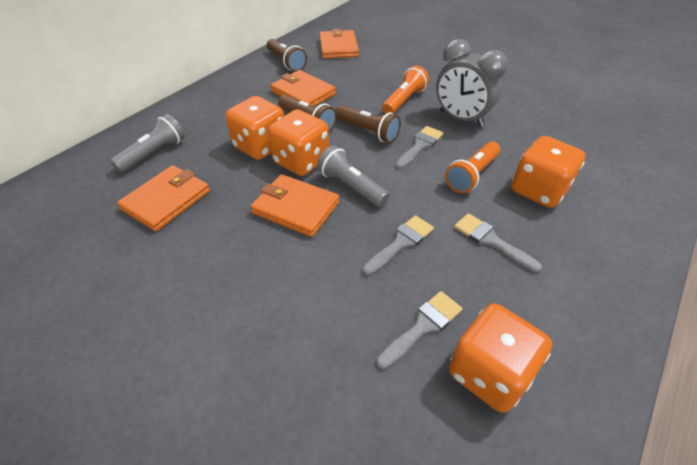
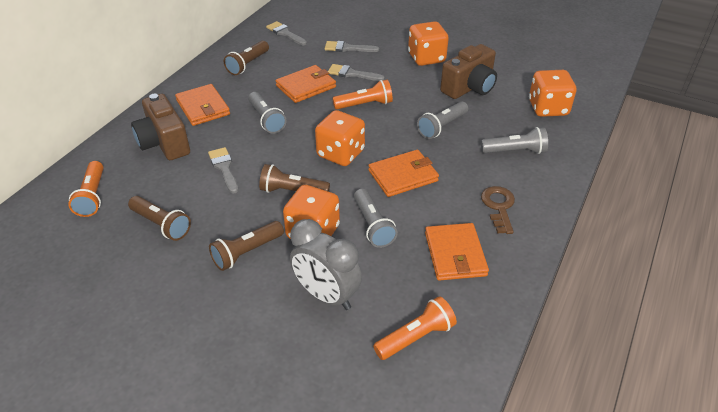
brown camera: 0 -> 2
brown flashlight: 3 -> 4
brown key: 0 -> 1
grey flashlight: 2 -> 4
orange flashlight: 2 -> 3

